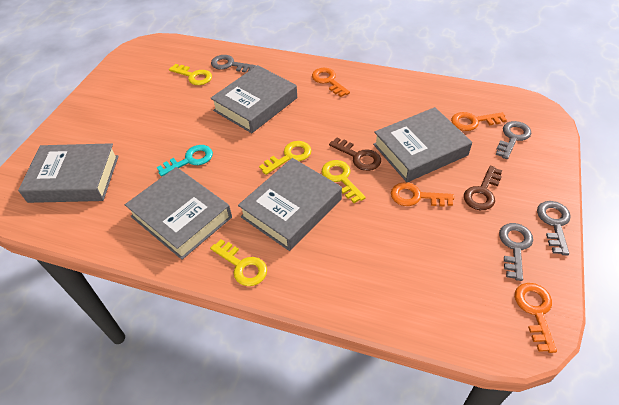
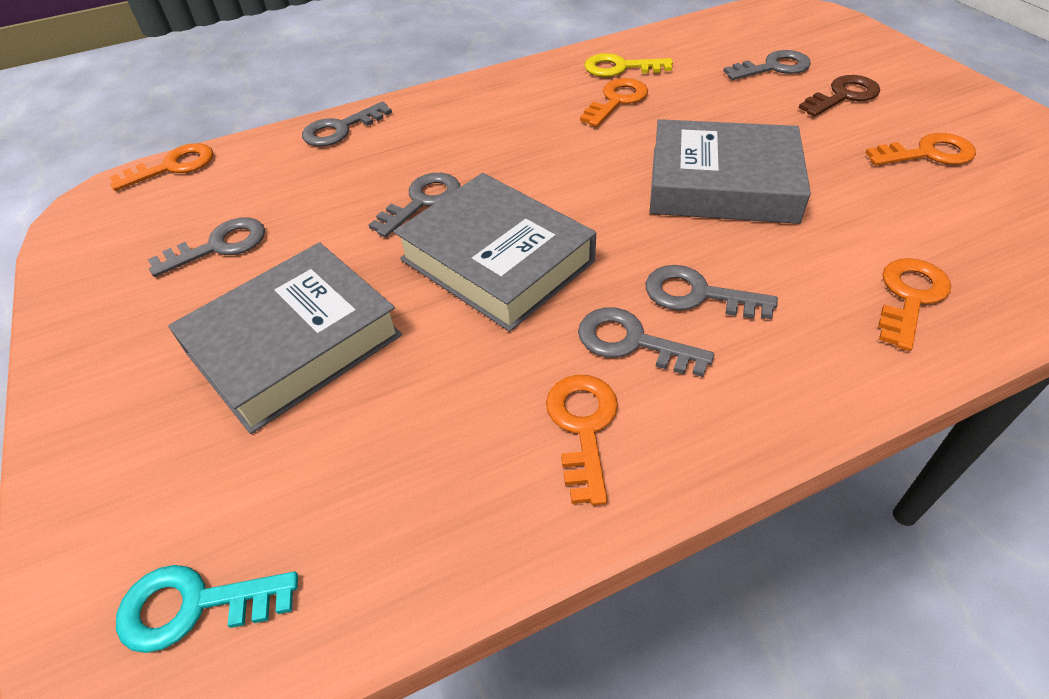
brown key: 2 -> 1
grey book: 5 -> 3
grey key: 4 -> 6
orange key: 4 -> 5
yellow key: 4 -> 1

